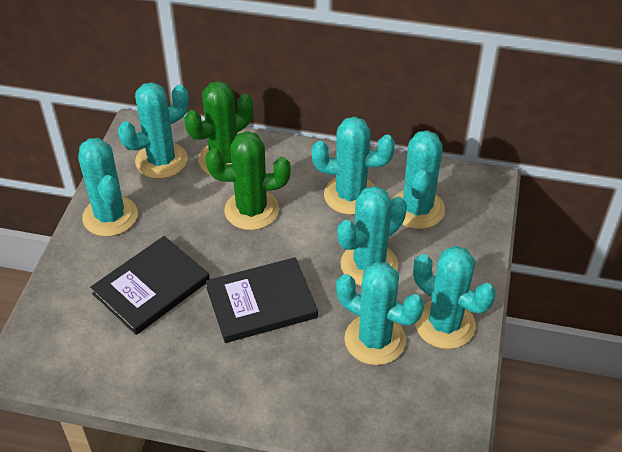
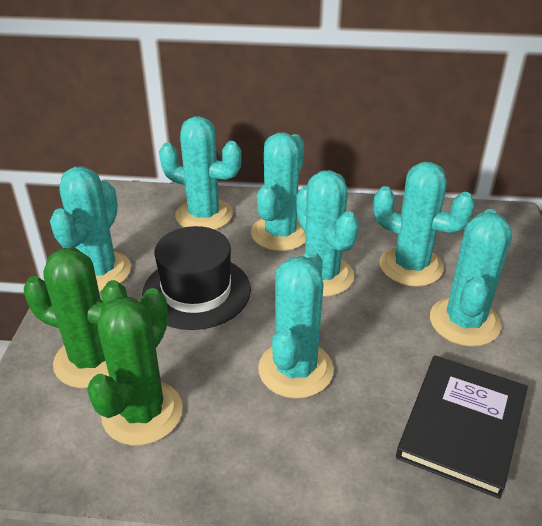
black book: 2 -> 1
black hat: 0 -> 1

